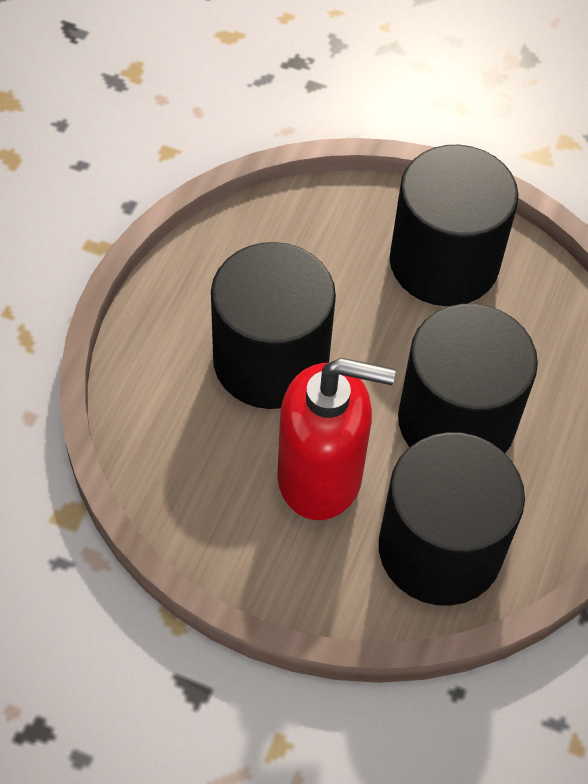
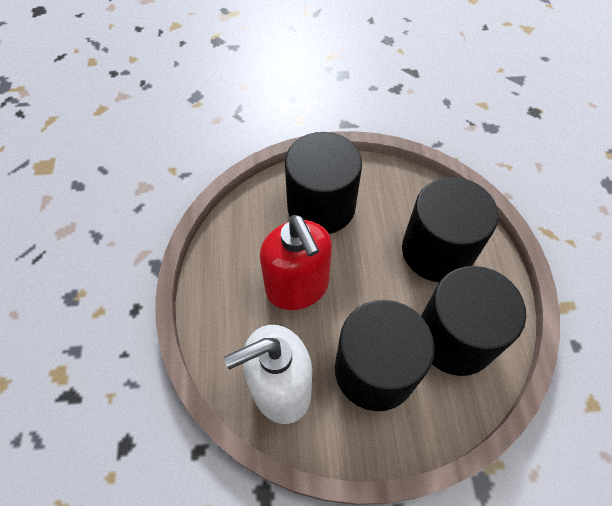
white soap dispenser: 0 -> 1

